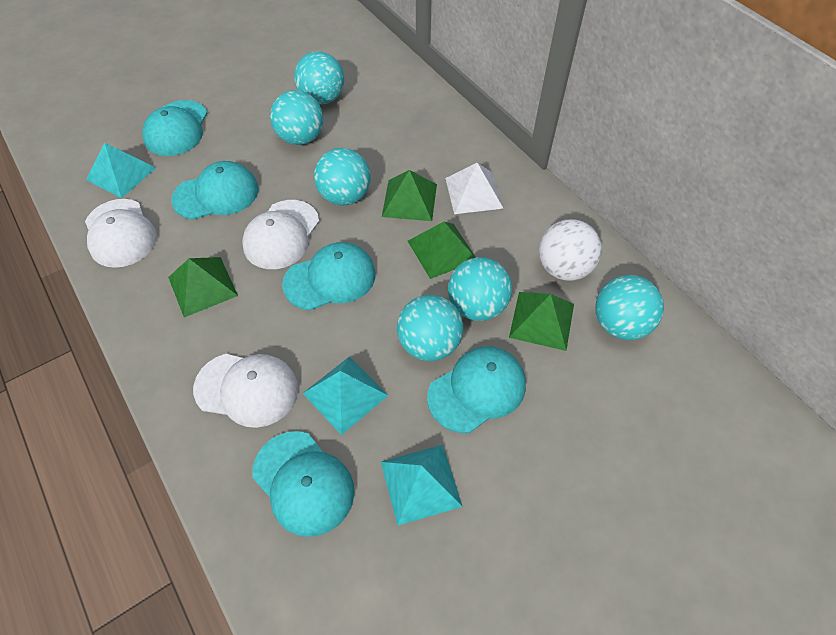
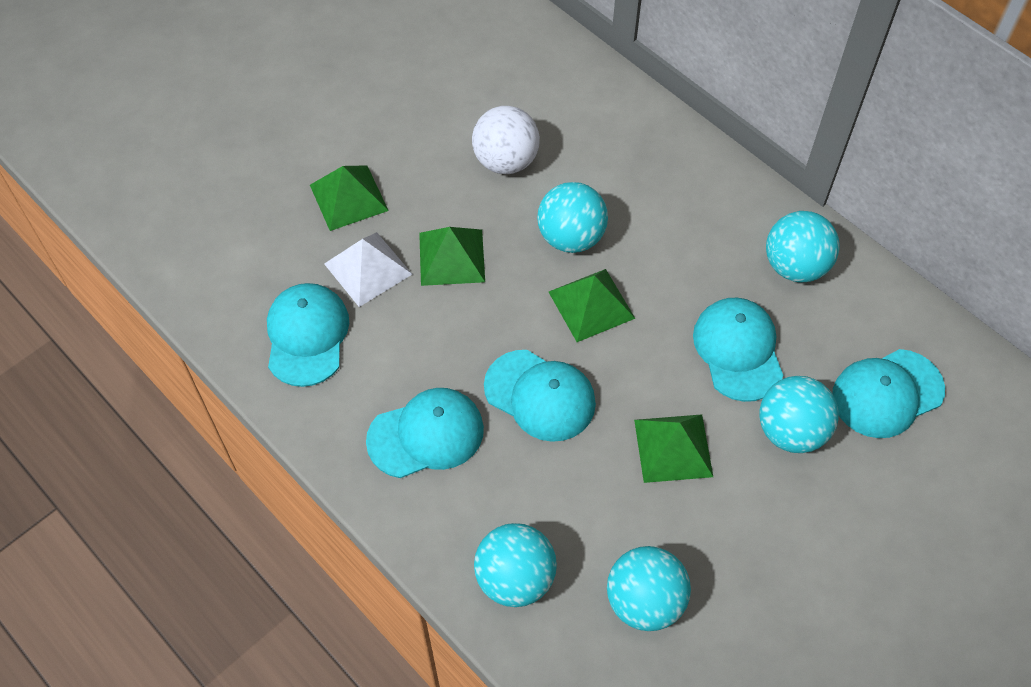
turquoise ball: 6 -> 5
turquoise pyramid: 3 -> 0
white cap: 3 -> 0

